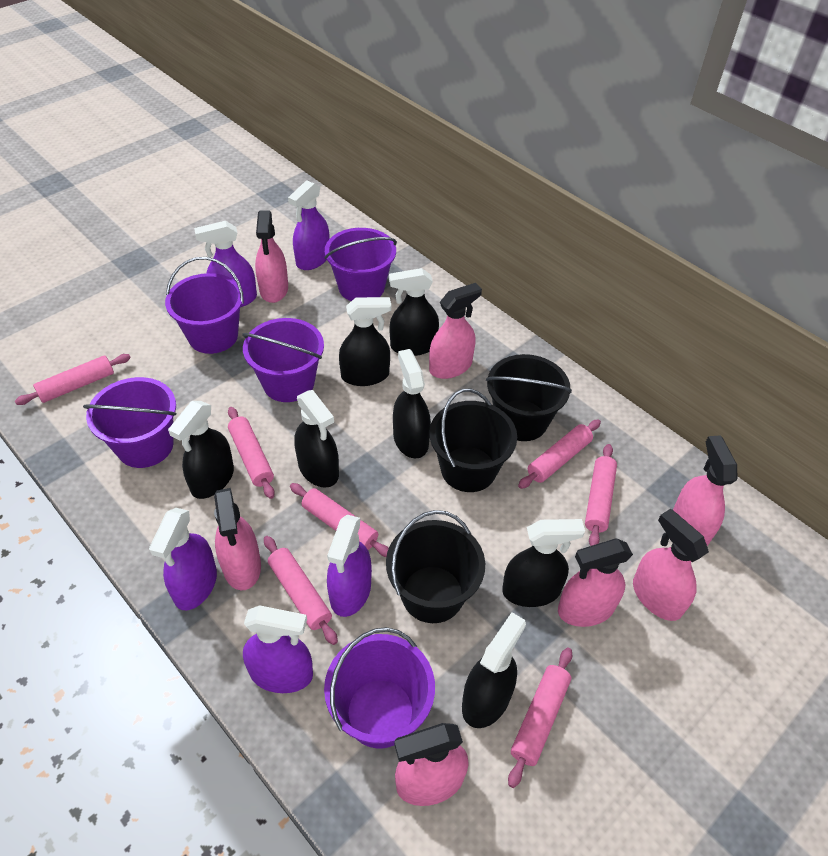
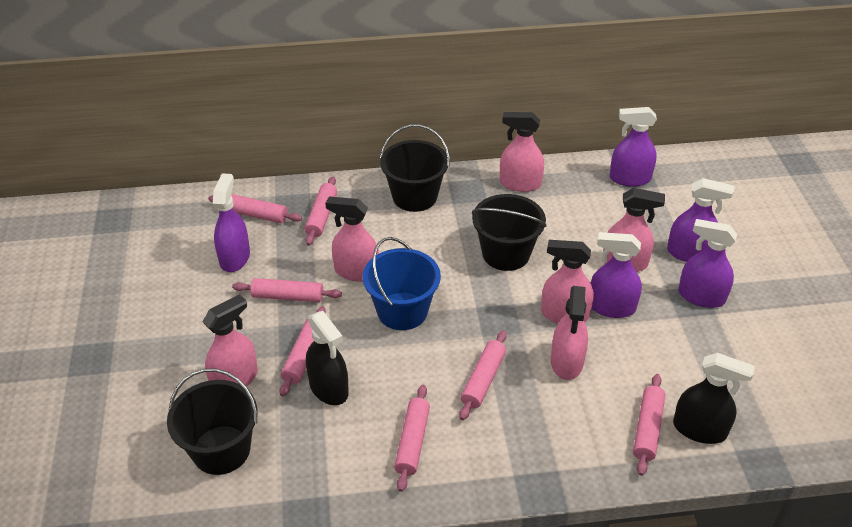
black spray bottle: 7 -> 2
blue bucket: 0 -> 1
pink spray bottle: 7 -> 6
purple bucket: 5 -> 0

